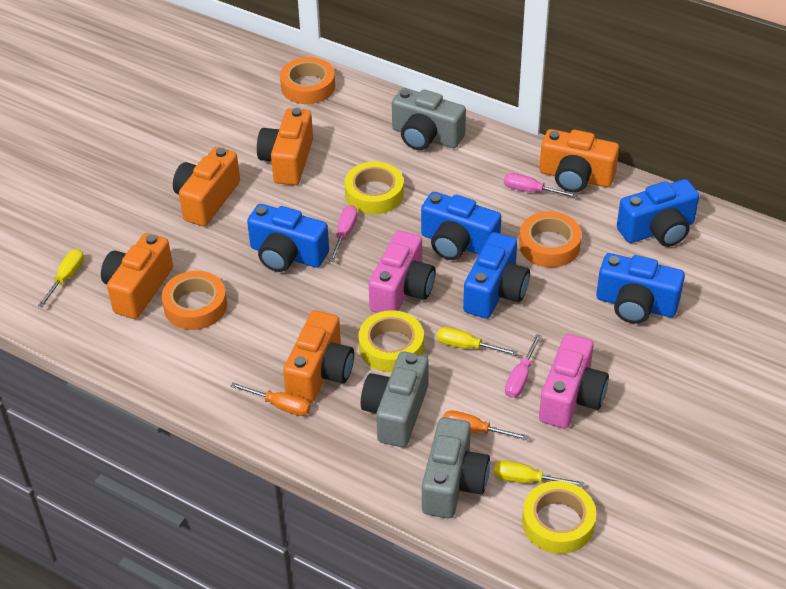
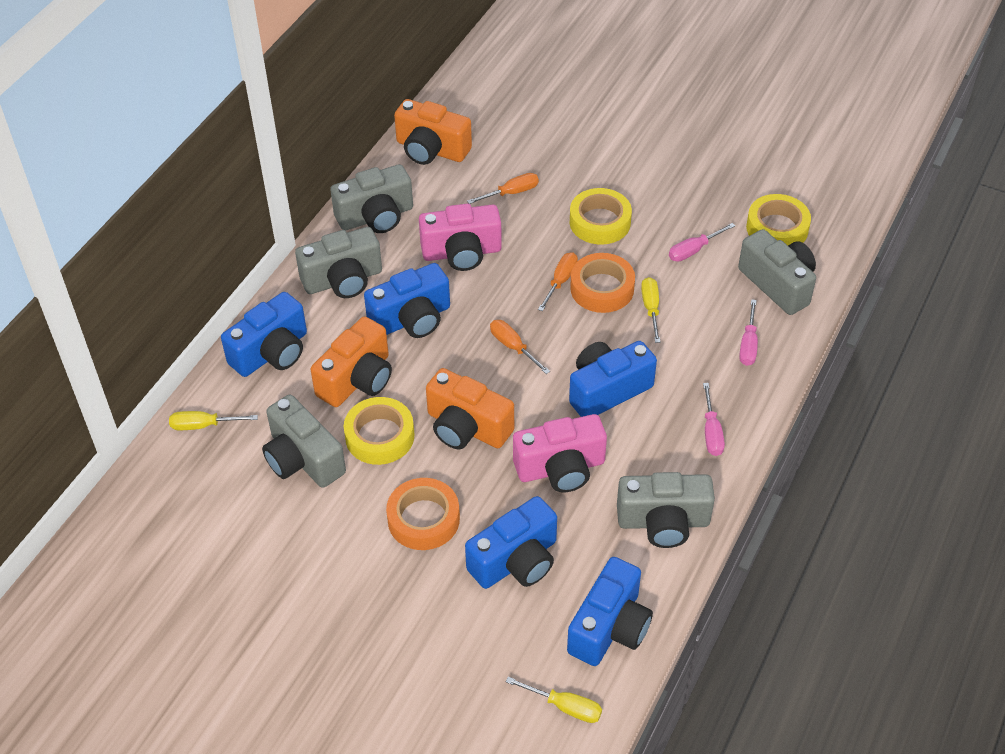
grey camera: 3 -> 5
orange camera: 5 -> 3
orange screwdriver: 2 -> 3
orange tape: 3 -> 2

